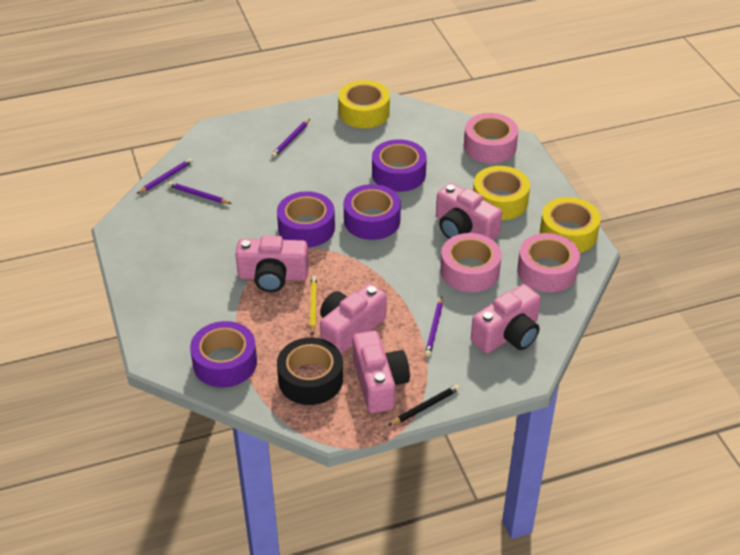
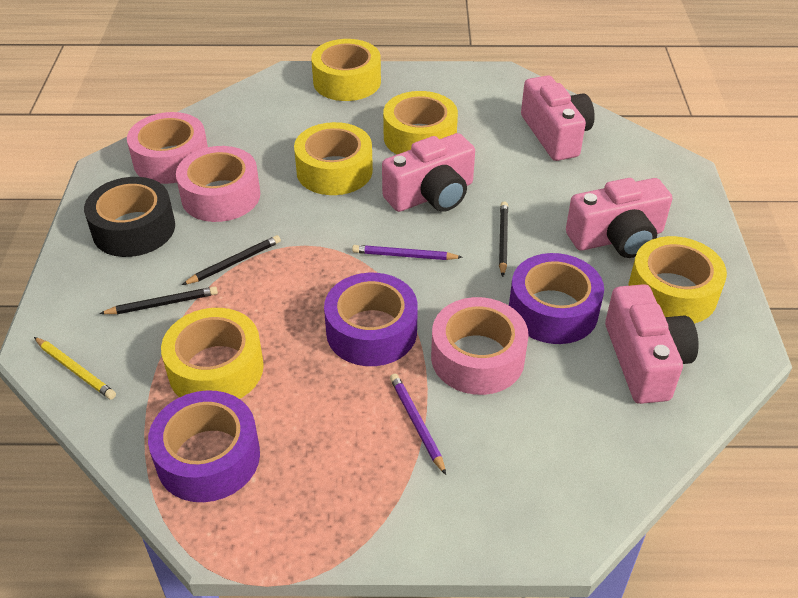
black pencil: 1 -> 3
pink camera: 5 -> 4
purple pencil: 4 -> 2
purple tape: 4 -> 3
yellow tape: 3 -> 5

